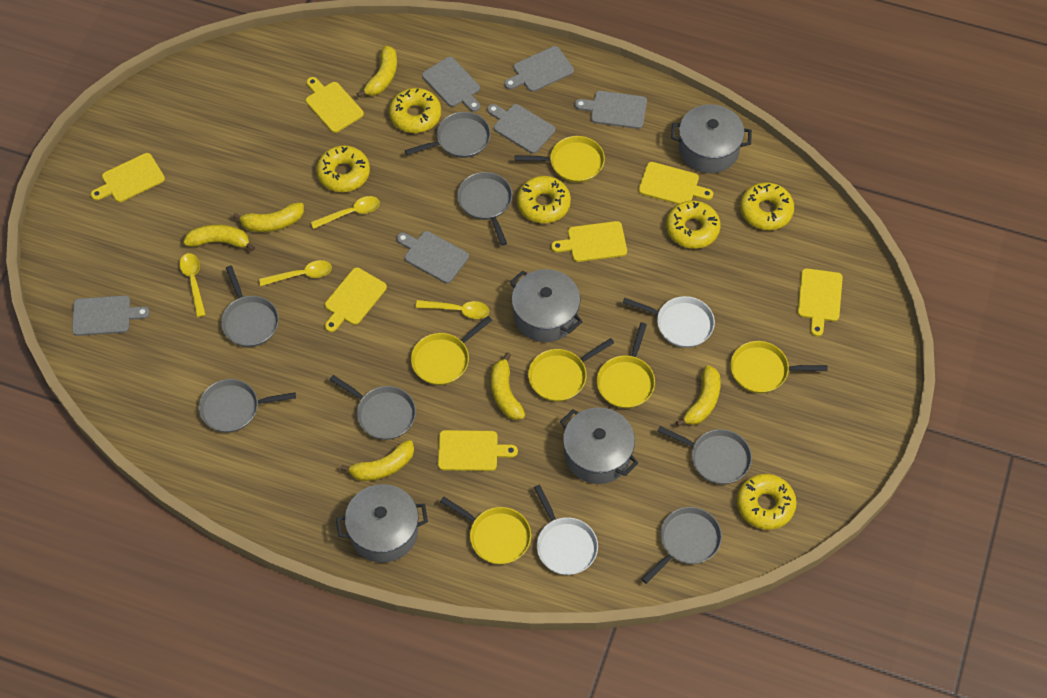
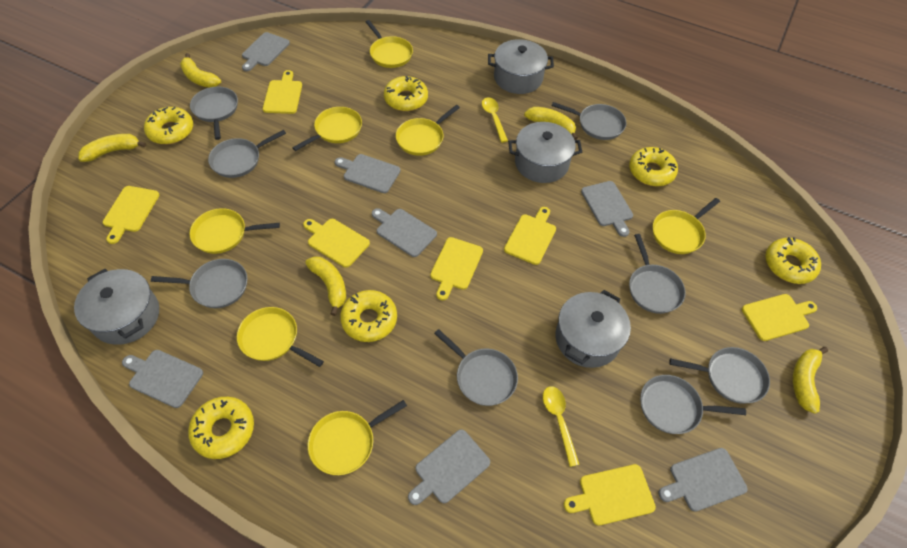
grey cutting board: 6 -> 7
grey pan: 7 -> 8
white pan: 2 -> 0
yellow banana: 6 -> 5
yellow pan: 6 -> 7
yellow spoon: 4 -> 2

